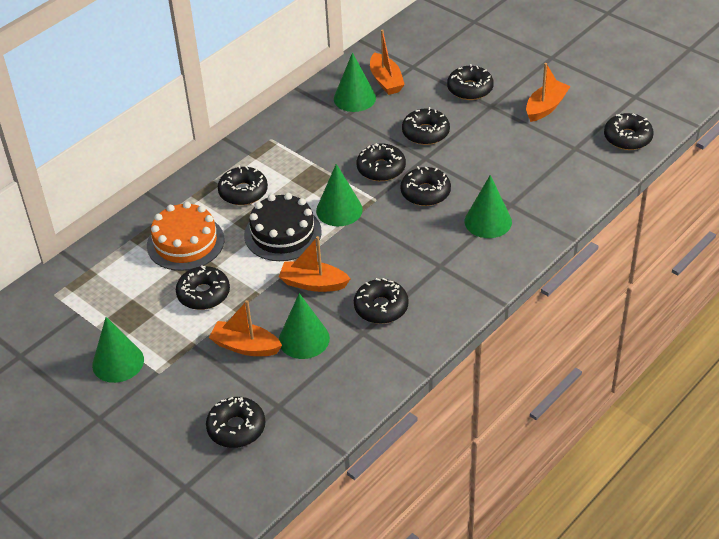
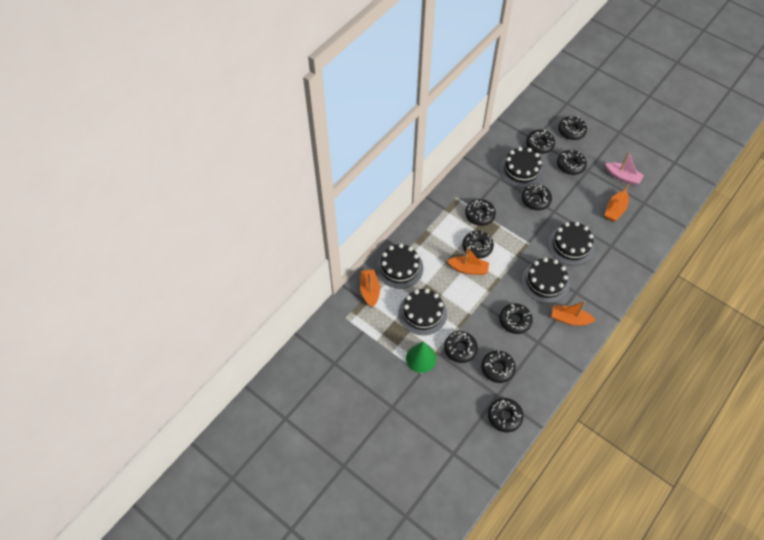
black cake: 1 -> 5
black donut: 9 -> 10
green cone: 5 -> 1
orange cake: 1 -> 0
pink boat: 0 -> 1

